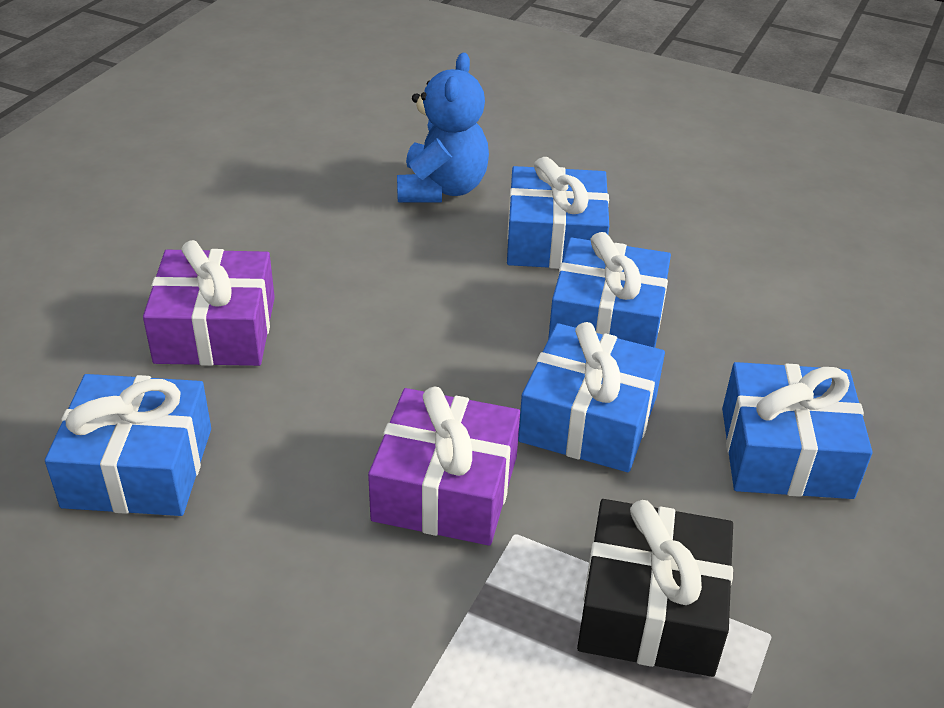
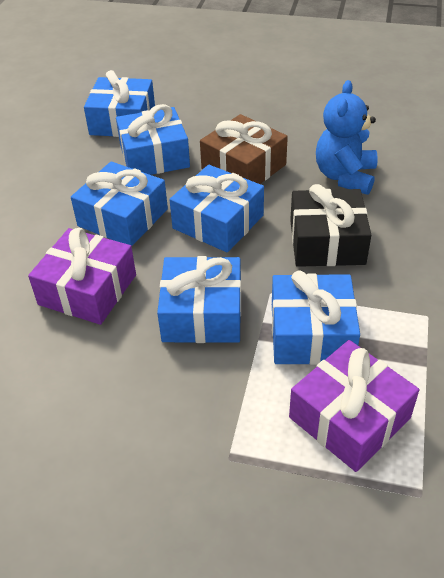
blue gift: 5 -> 6
brown gift: 0 -> 1

